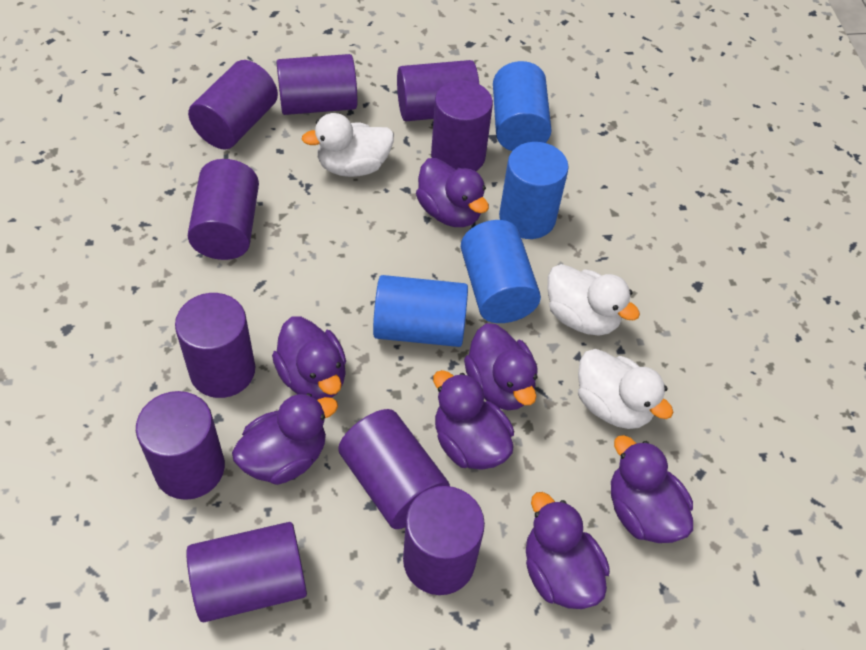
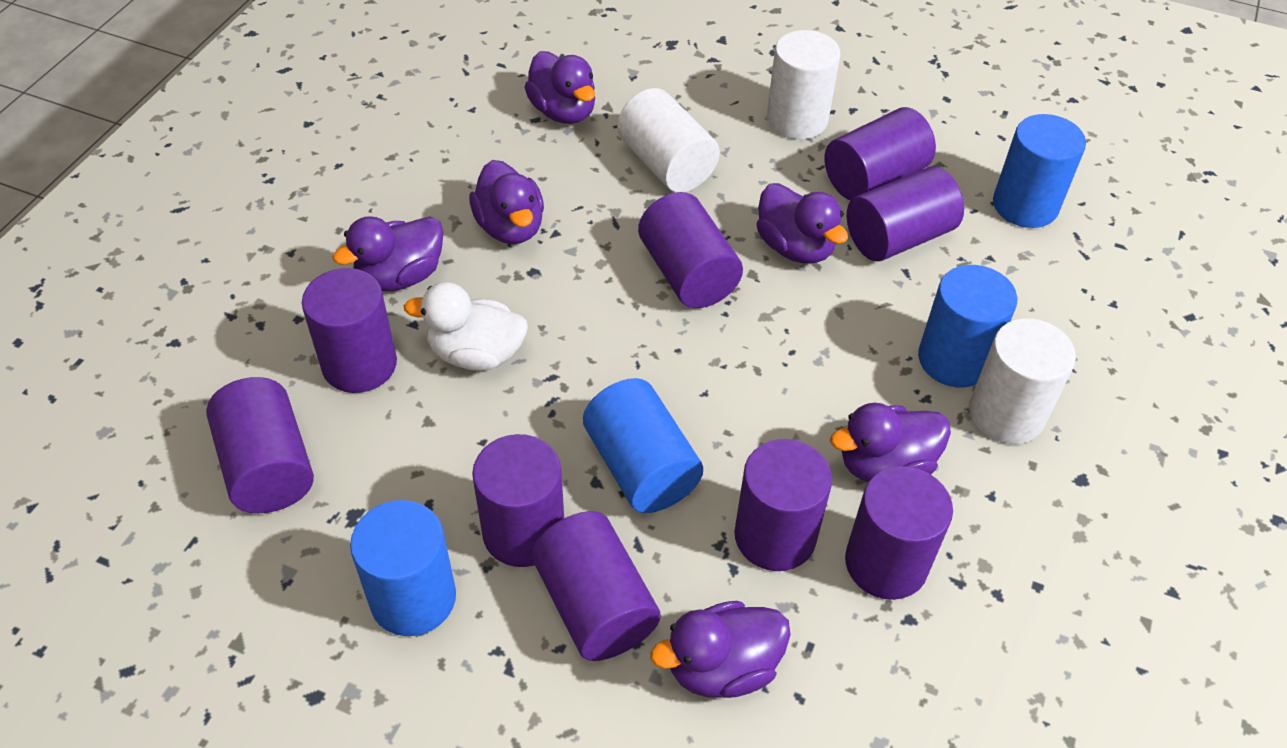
purple cylinder: 10 -> 9
purple duck: 7 -> 6
white cylinder: 0 -> 3
white duck: 3 -> 1

